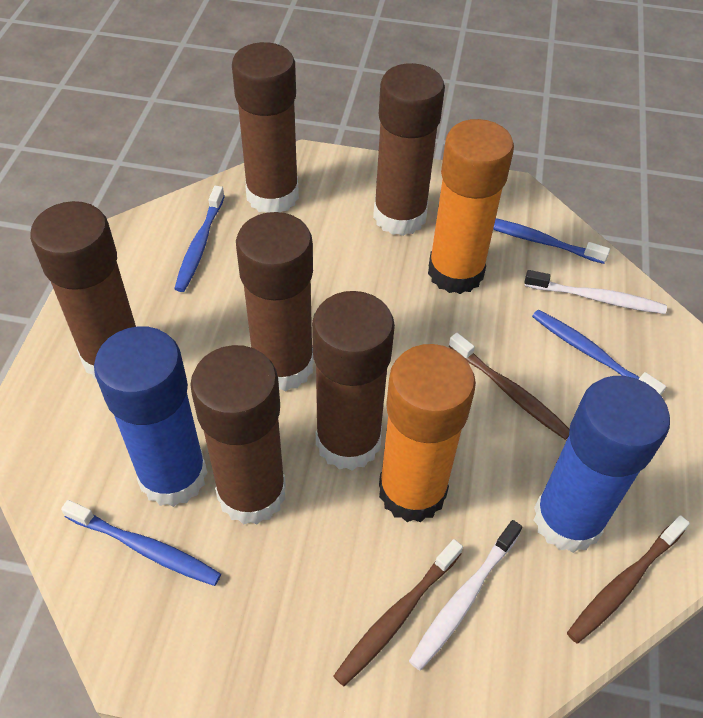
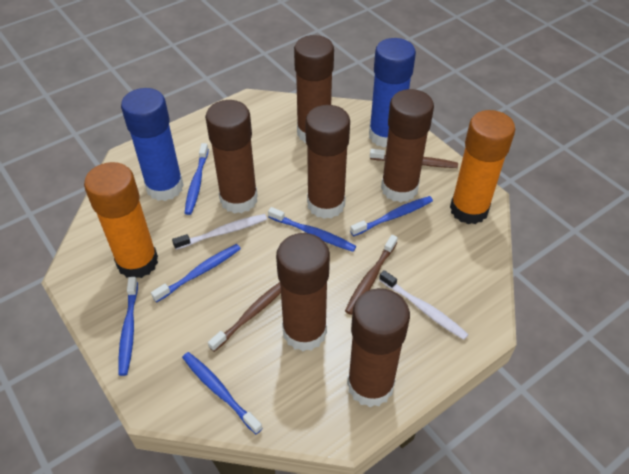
blue toothbrush: 4 -> 6

